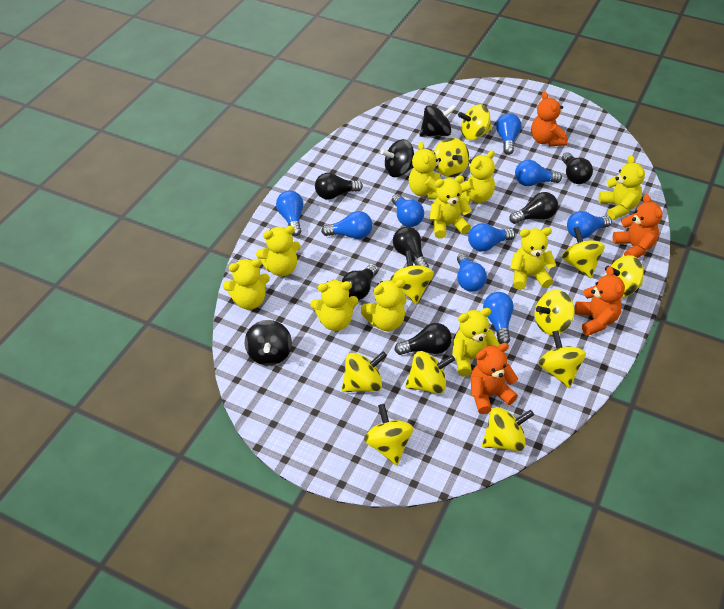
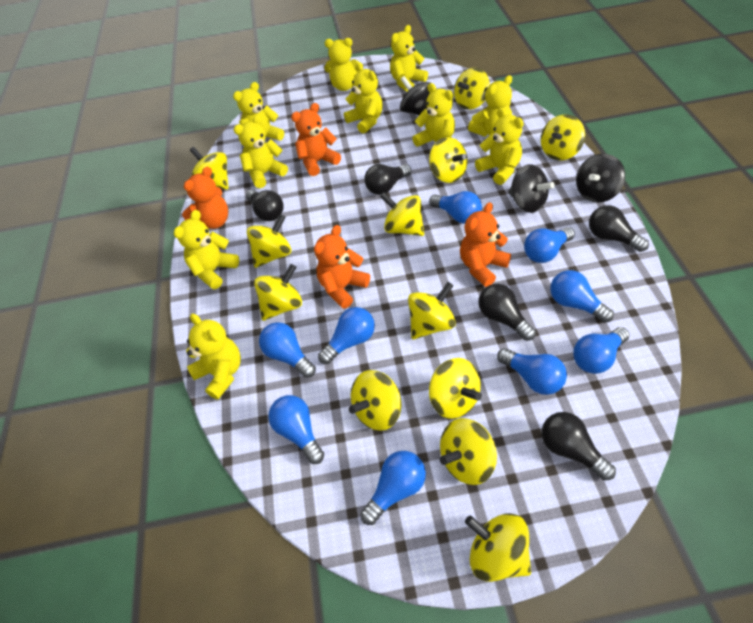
black light bulb: 6 -> 5
yellow spinning top: 11 -> 12

